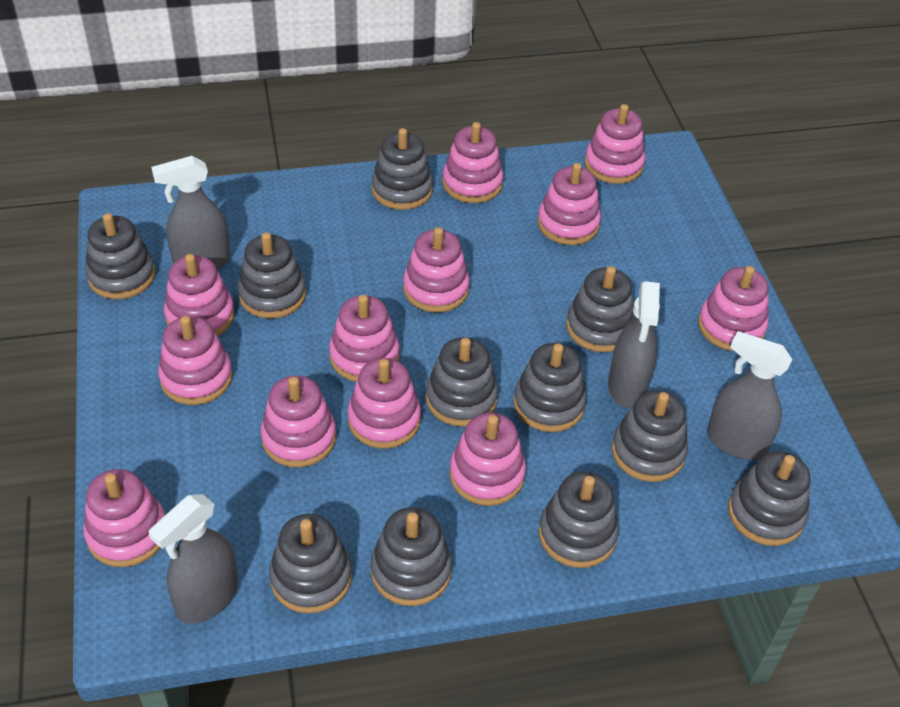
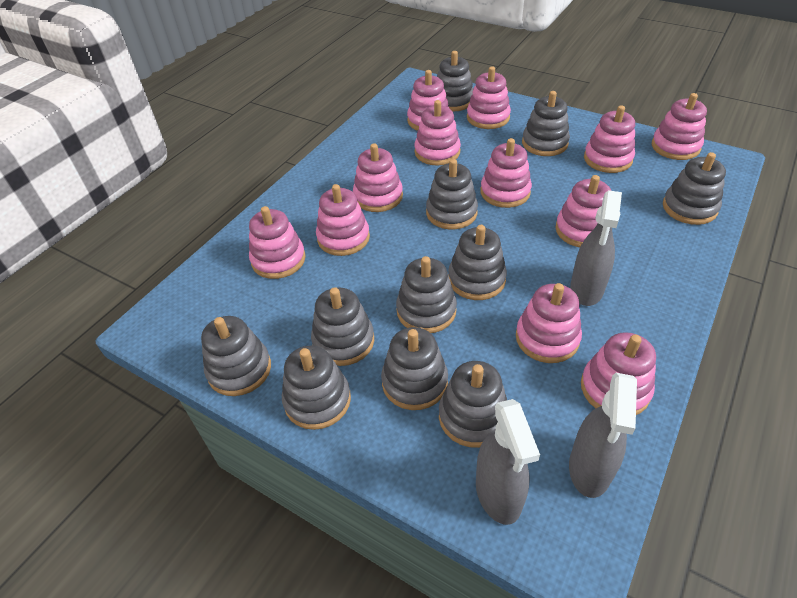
grey spray bottle: 4 -> 3

